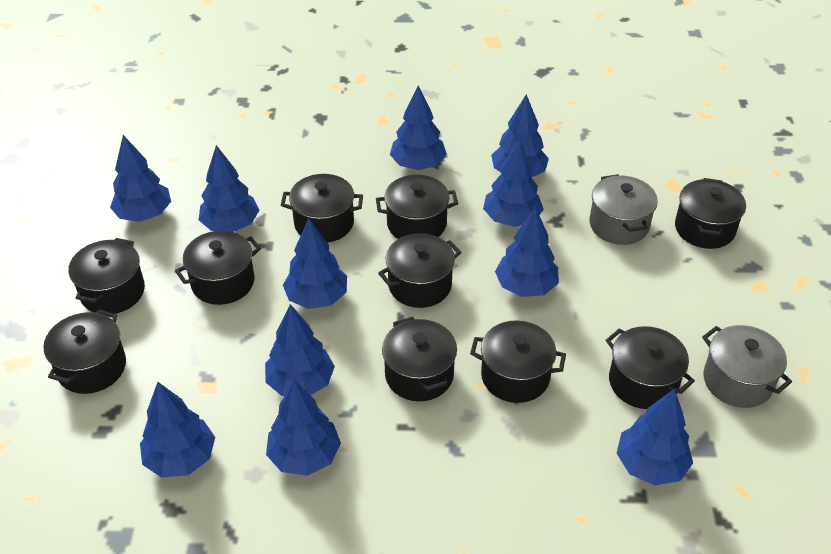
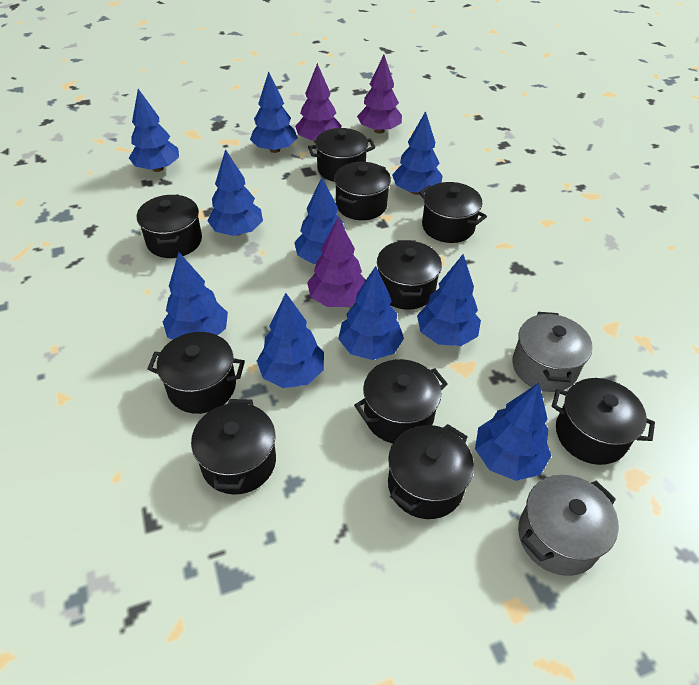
blue tree: 11 -> 10
purple tree: 0 -> 3

